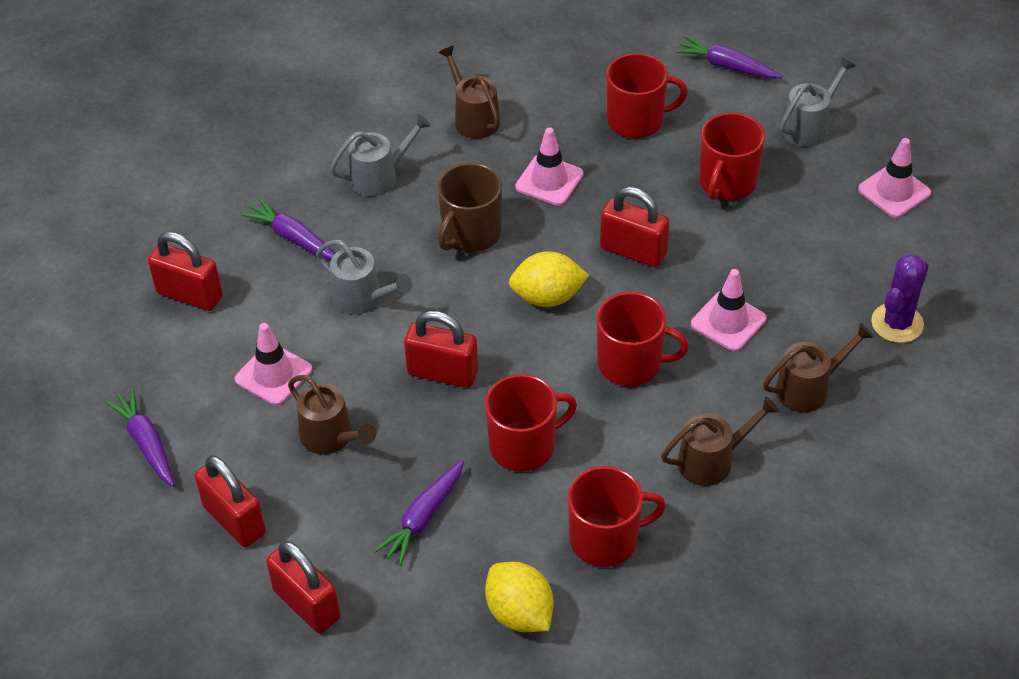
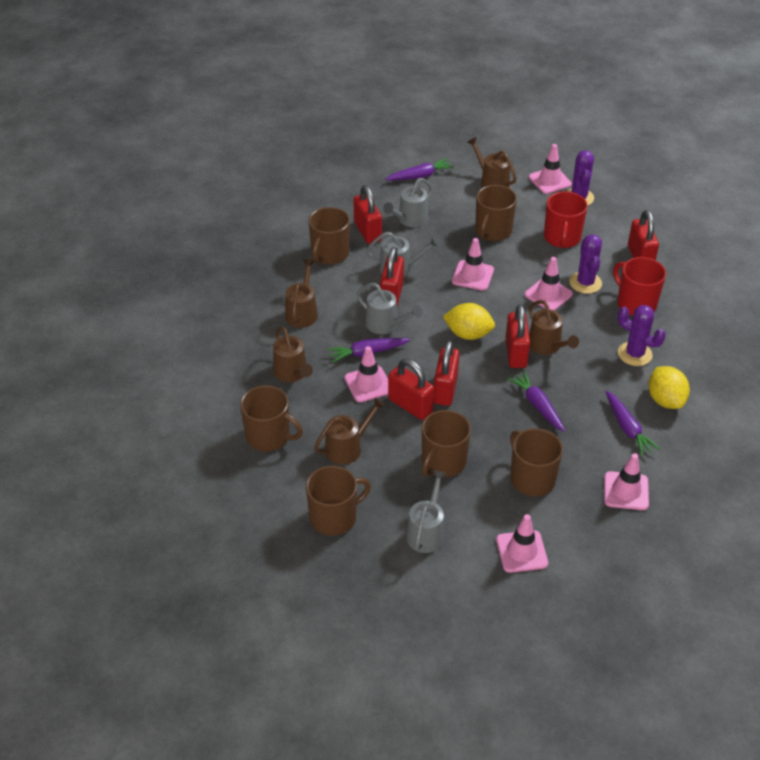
brown mug: 1 -> 6
brown watering can: 4 -> 5
grey watering can: 3 -> 4
pink traffic cone: 4 -> 6
purple cactus: 1 -> 3
red mug: 5 -> 2
red padlock: 5 -> 6

